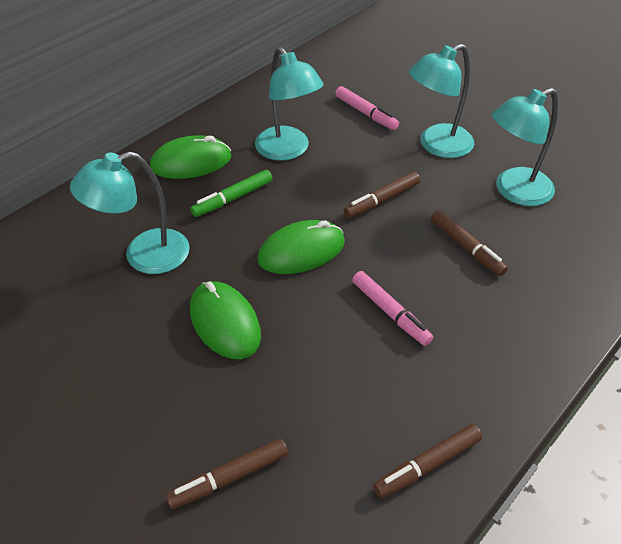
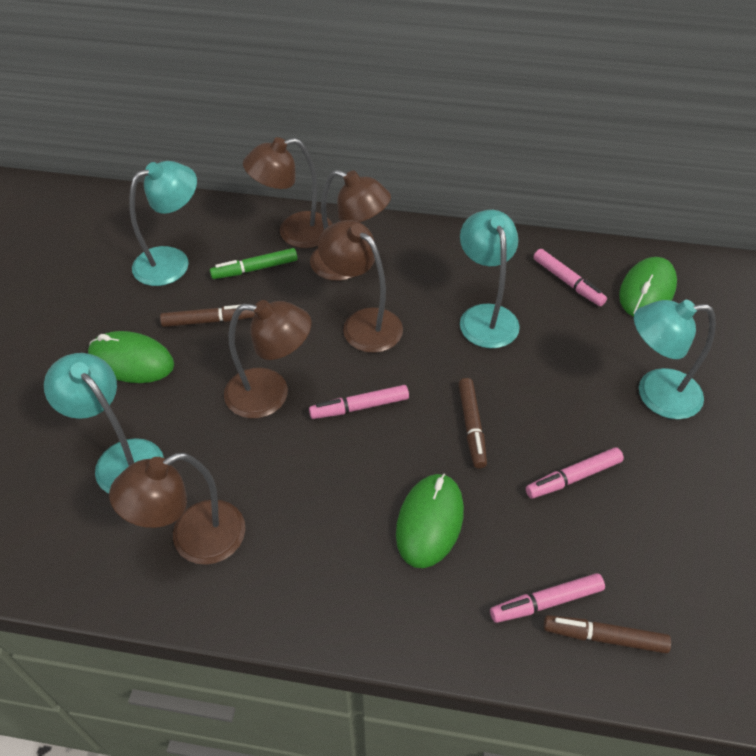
brown lamp: 0 -> 5
brown marker: 4 -> 3
pink marker: 2 -> 4

